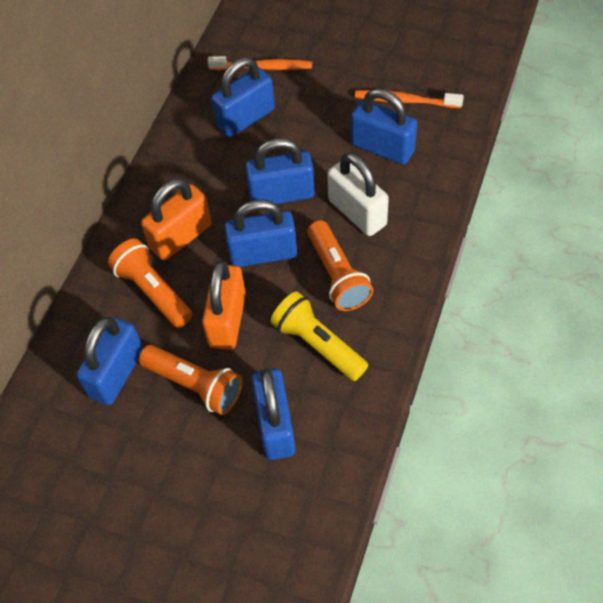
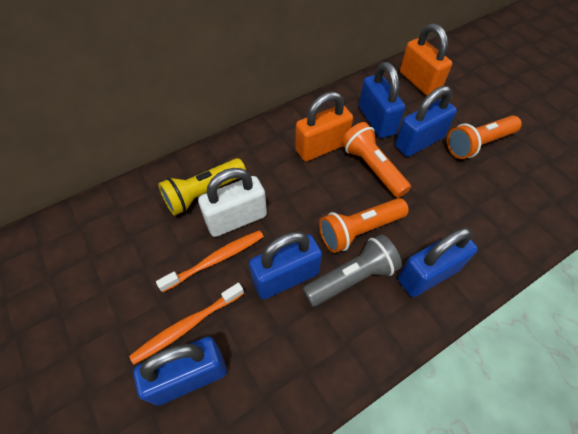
blue padlock: 6 -> 5
grey flashlight: 0 -> 1

